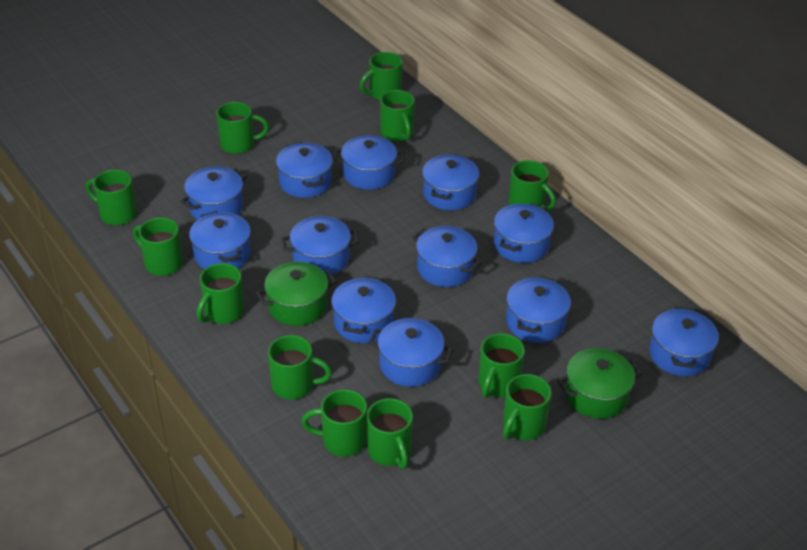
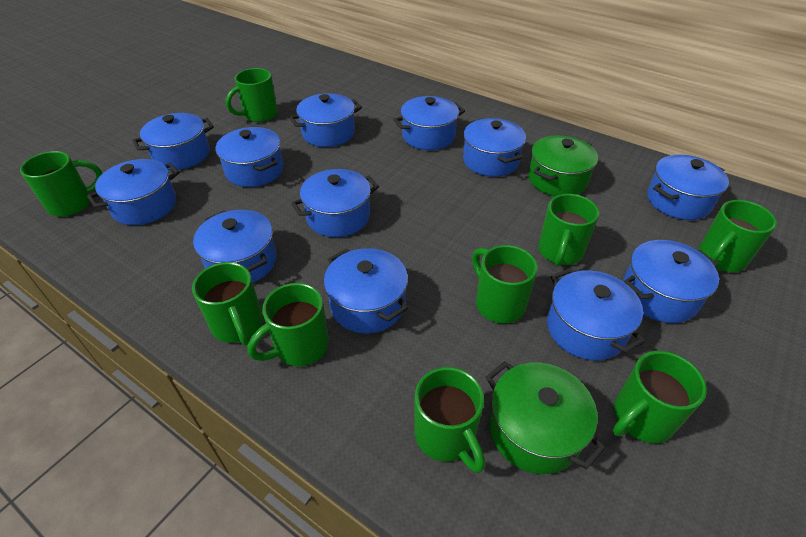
green mug: 12 -> 9

